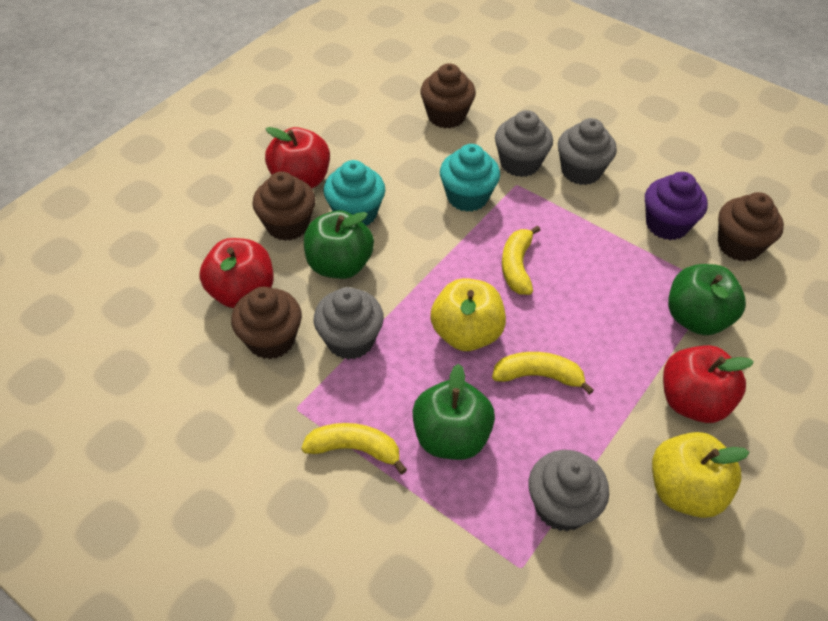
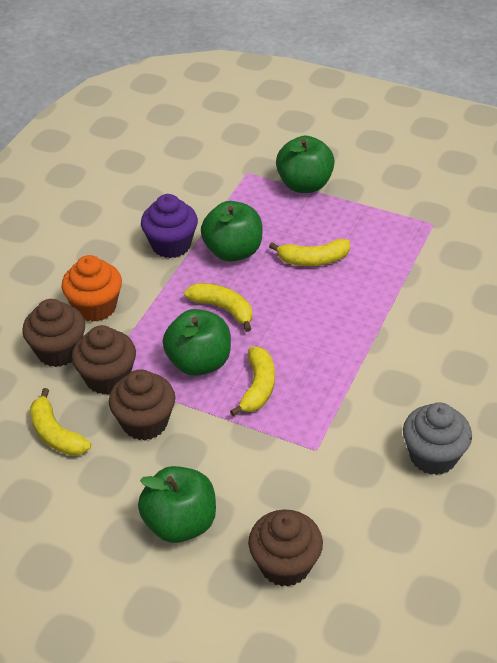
green apple: 3 -> 4
grey cupcake: 4 -> 1
orange cupcake: 0 -> 1
red apple: 3 -> 0
turquoise cupcake: 2 -> 0
yellow apple: 2 -> 0
yellow banana: 3 -> 4

